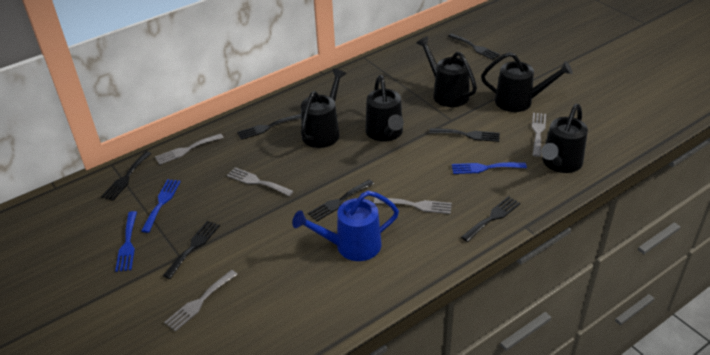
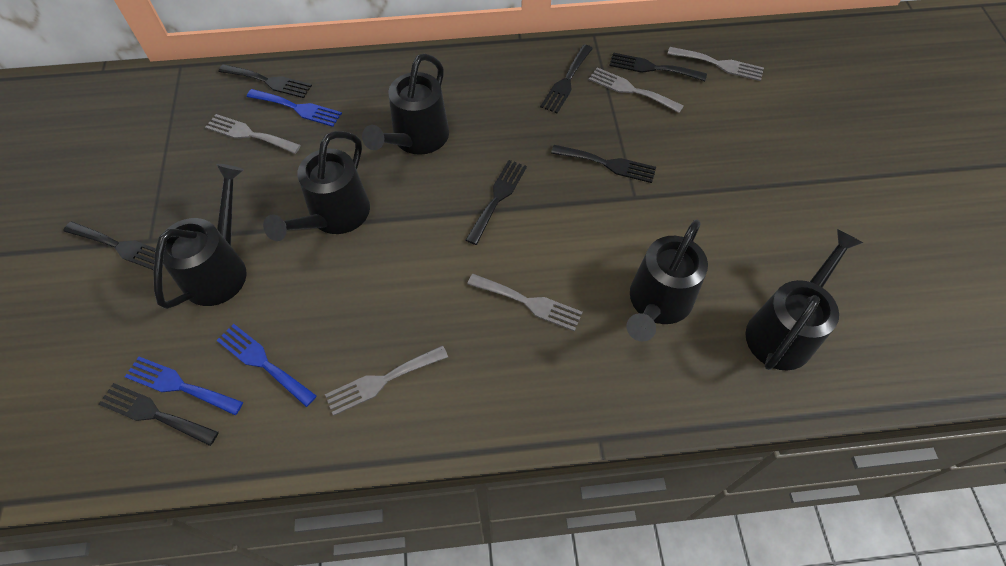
blue watering can: 1 -> 0

